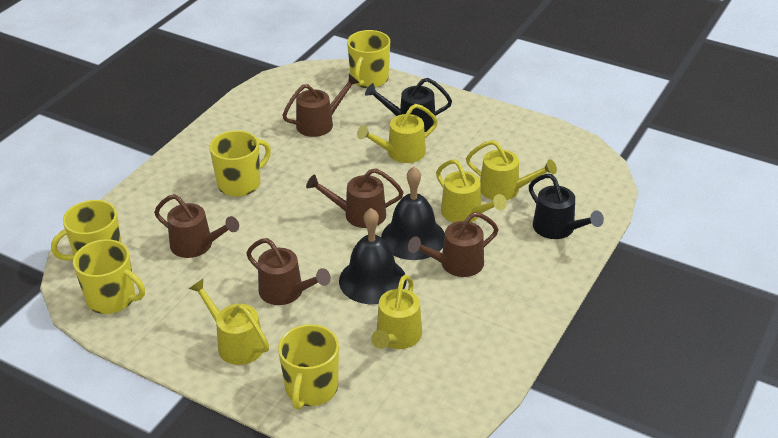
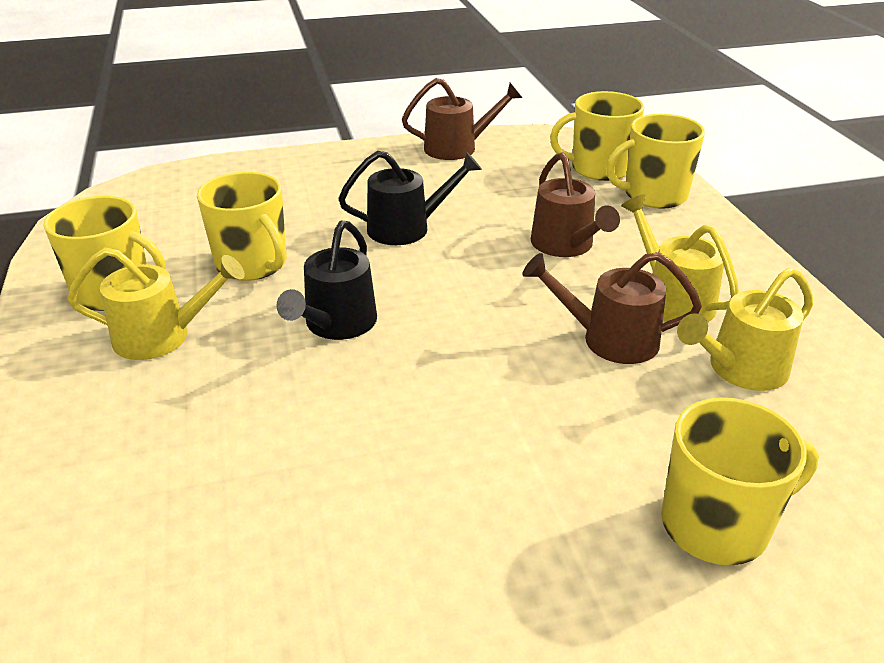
black bell: 2 -> 0
brown watering can: 5 -> 3
yellow watering can: 5 -> 3

